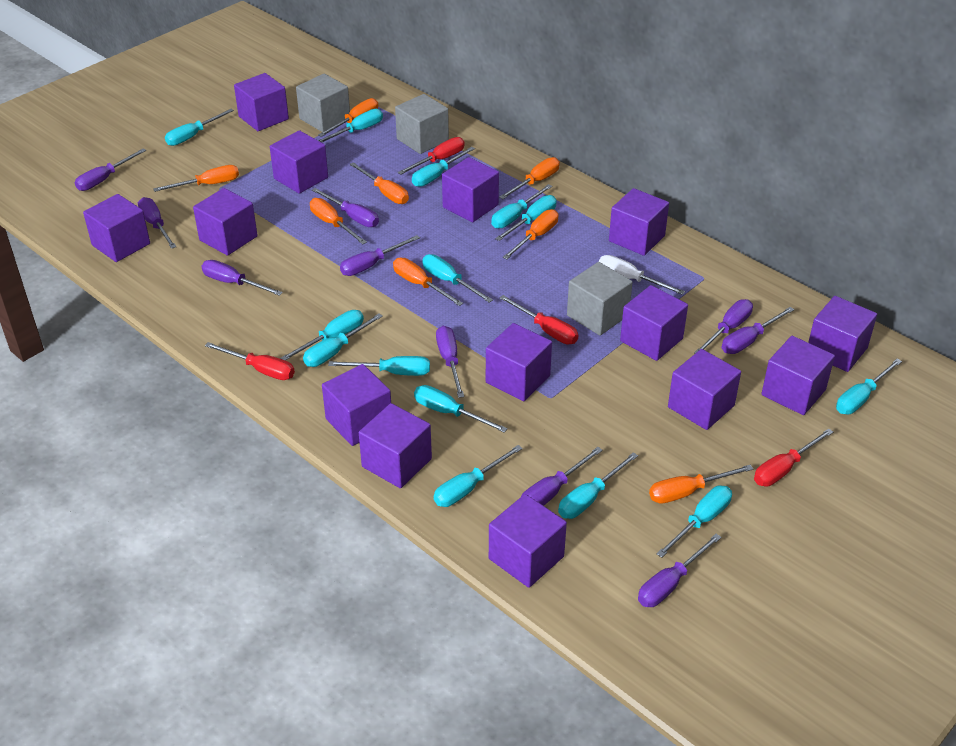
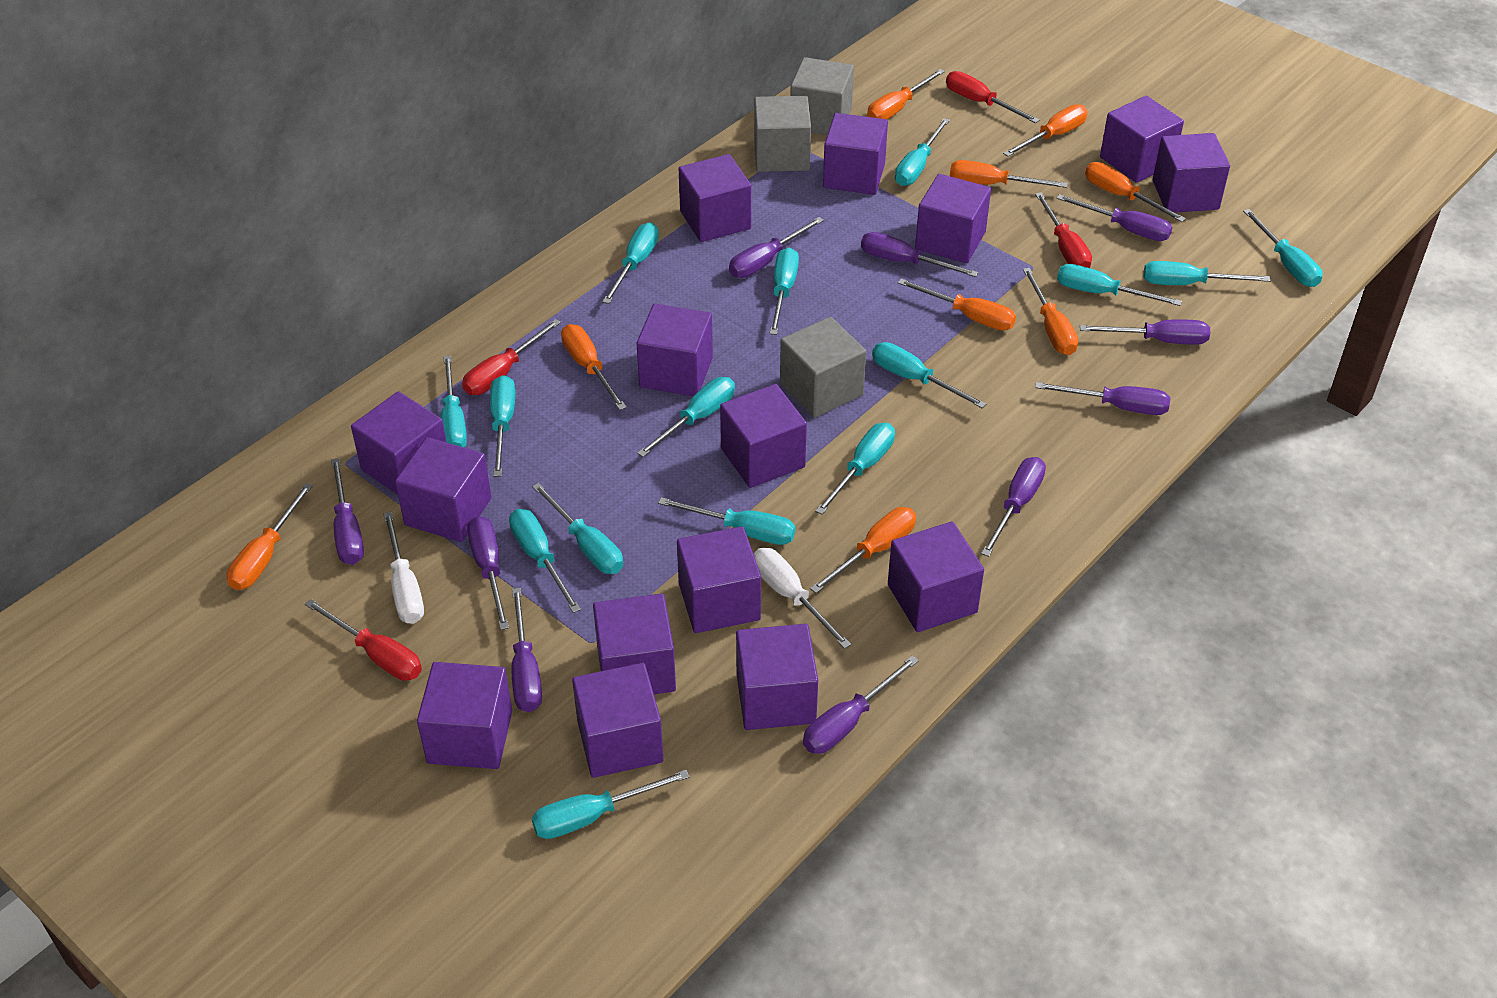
orange screwdriver: 8 -> 9
purple cube: 14 -> 15
turquoise screwdriver: 14 -> 15
white screwdriver: 1 -> 2

